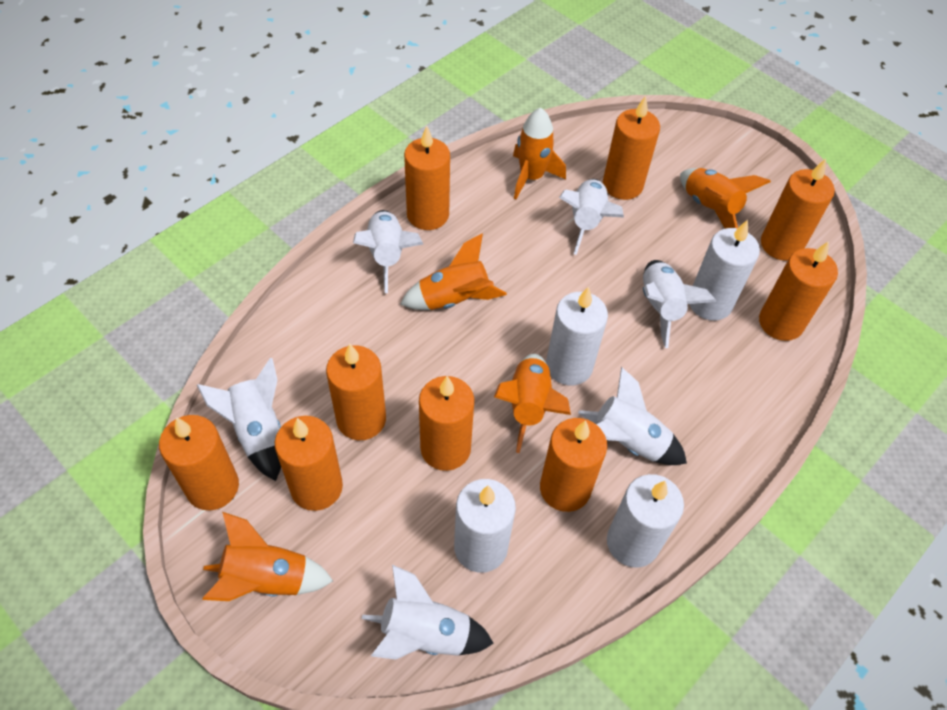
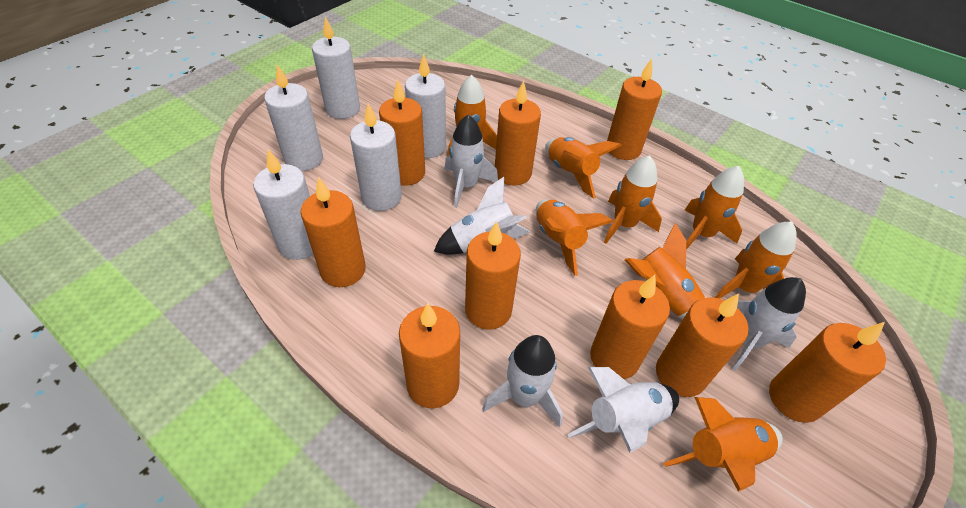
orange rocket: 5 -> 8
white candle: 4 -> 5
white rocket: 6 -> 5

